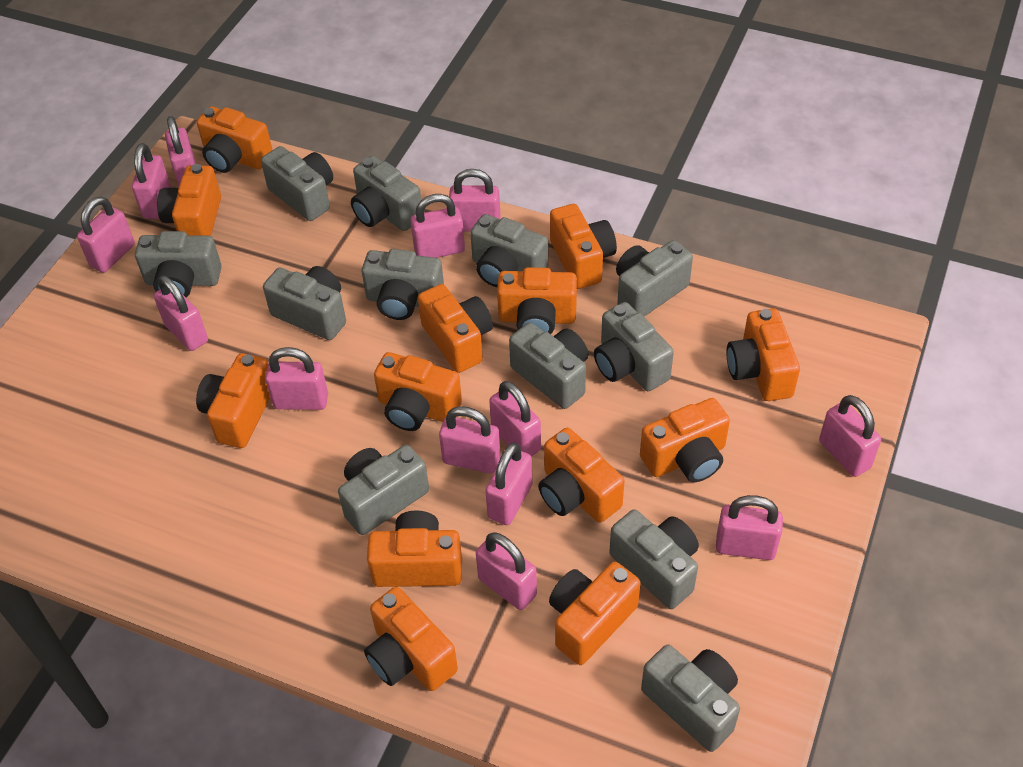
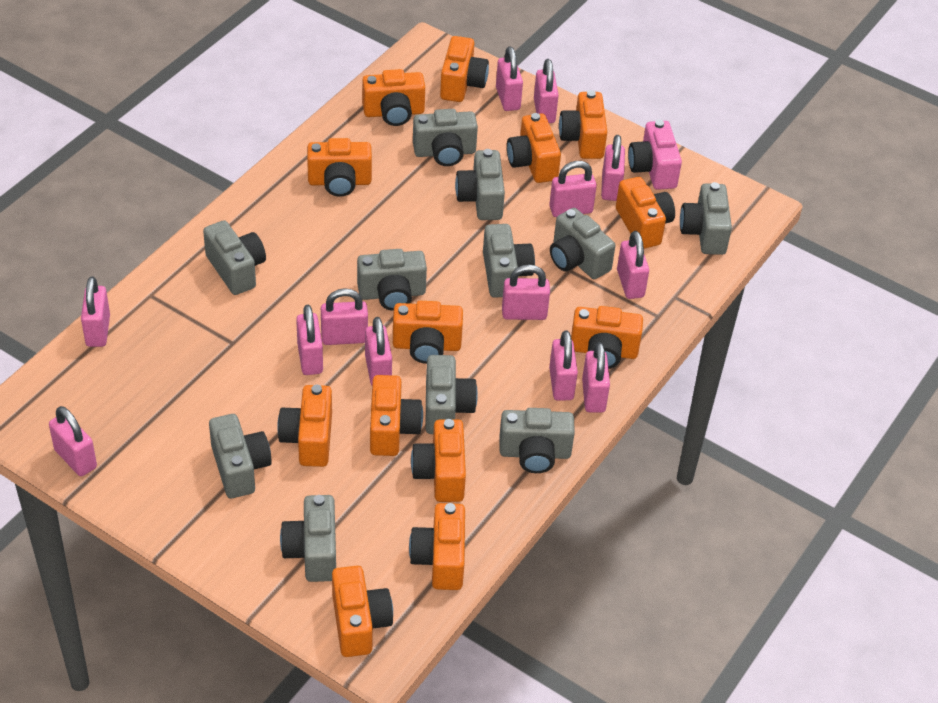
grey camera: 12 -> 11
pink camera: 0 -> 1

